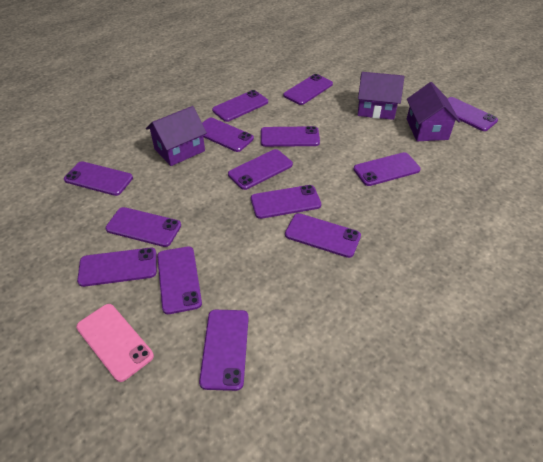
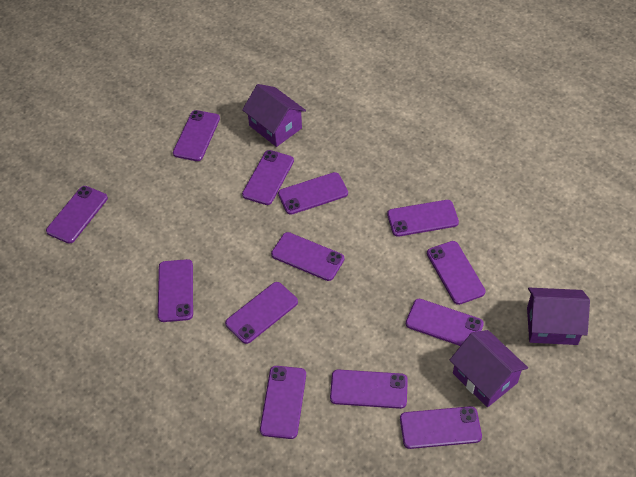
pink phone: 1 -> 0
purple phone: 14 -> 13

